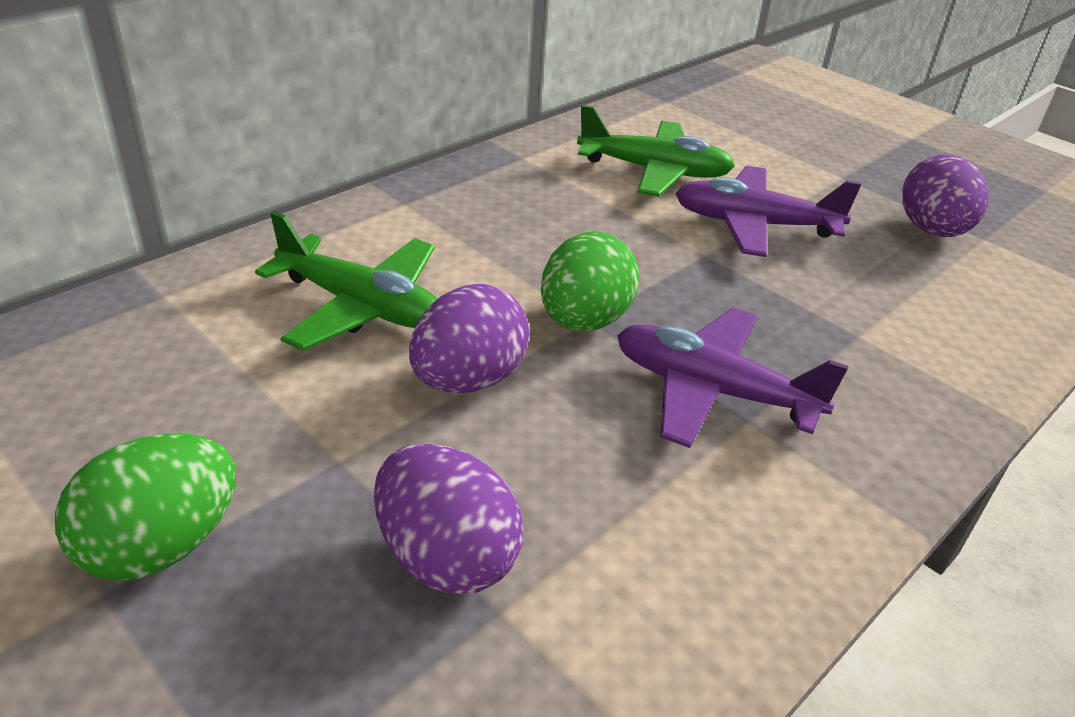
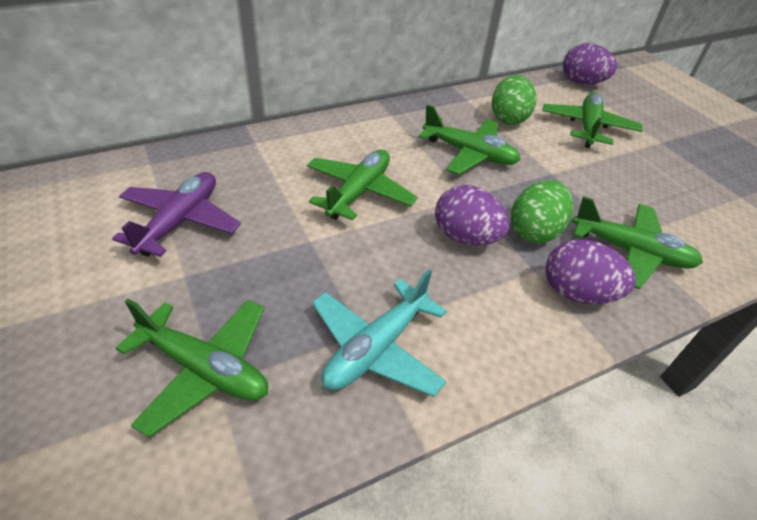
green plane: 2 -> 5
purple plane: 2 -> 1
turquoise plane: 0 -> 1

